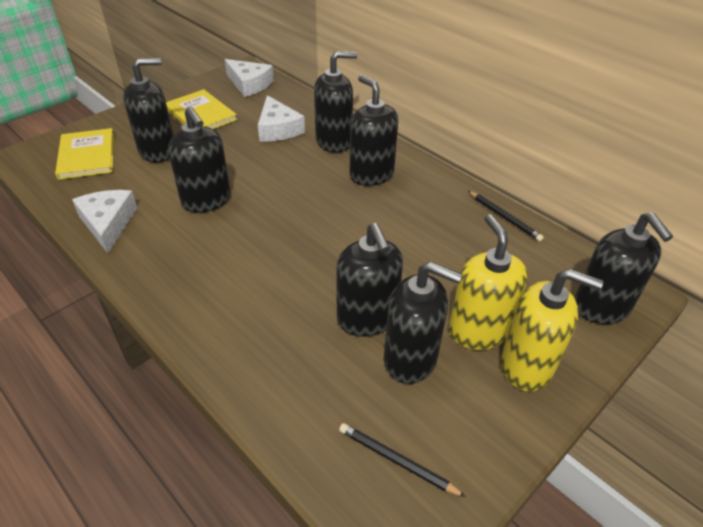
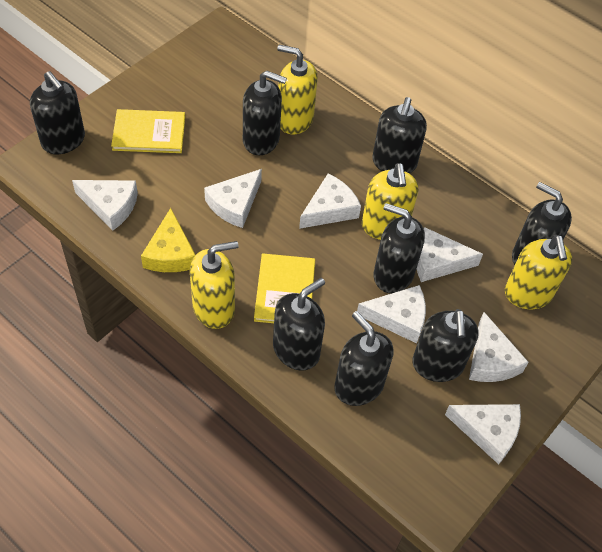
black pencil: 2 -> 0
black soap dispenser: 7 -> 8
white cheese: 3 -> 7
yellow cheese: 0 -> 1
yellow soap dispenser: 2 -> 4

